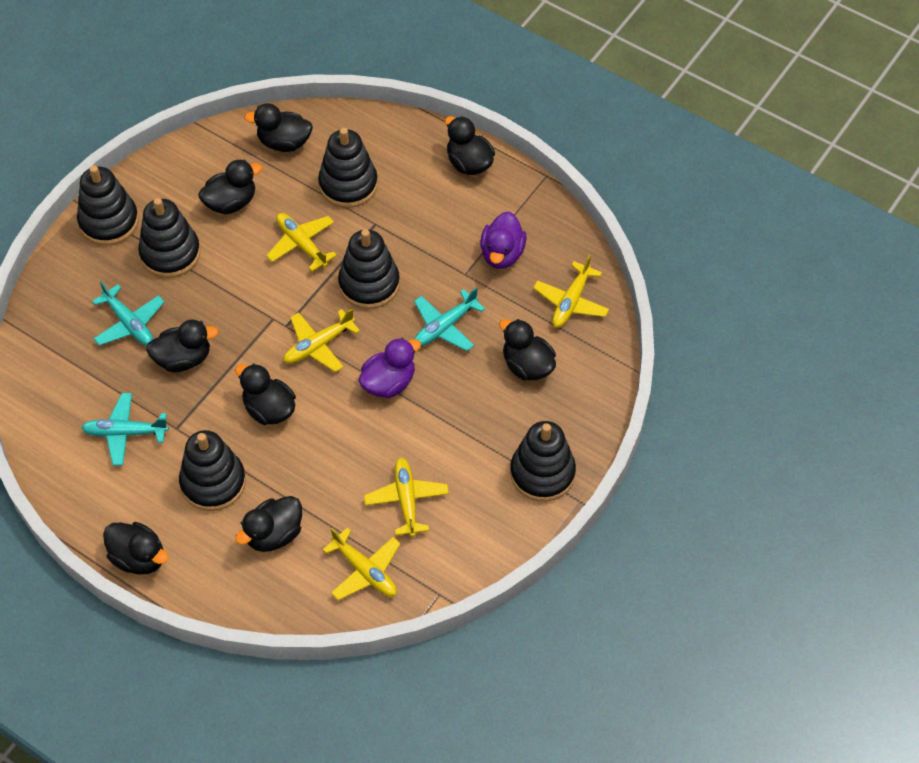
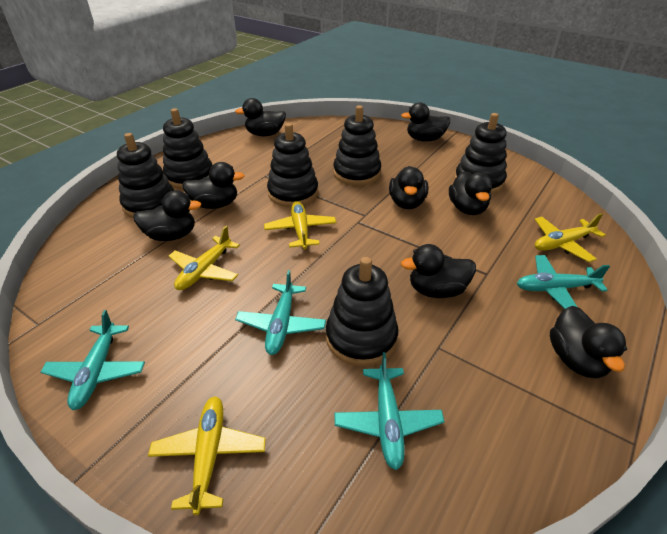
purple duck: 2 -> 0
turquoise plane: 3 -> 4
yellow plane: 5 -> 4

